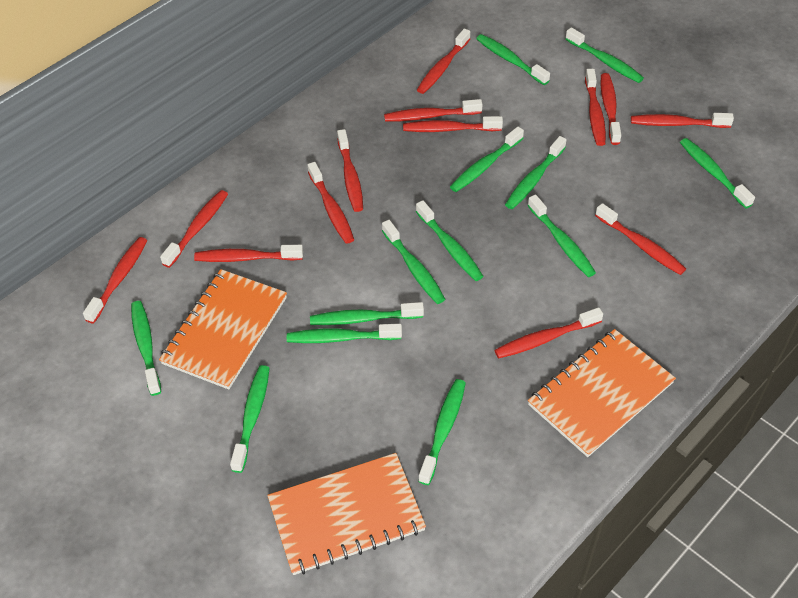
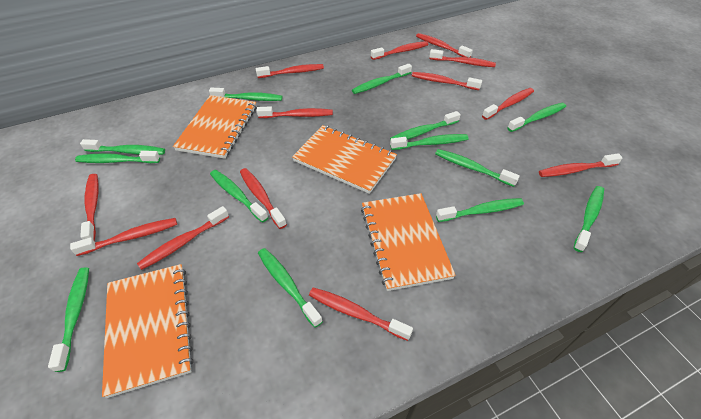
orange notebook: 3 -> 4

